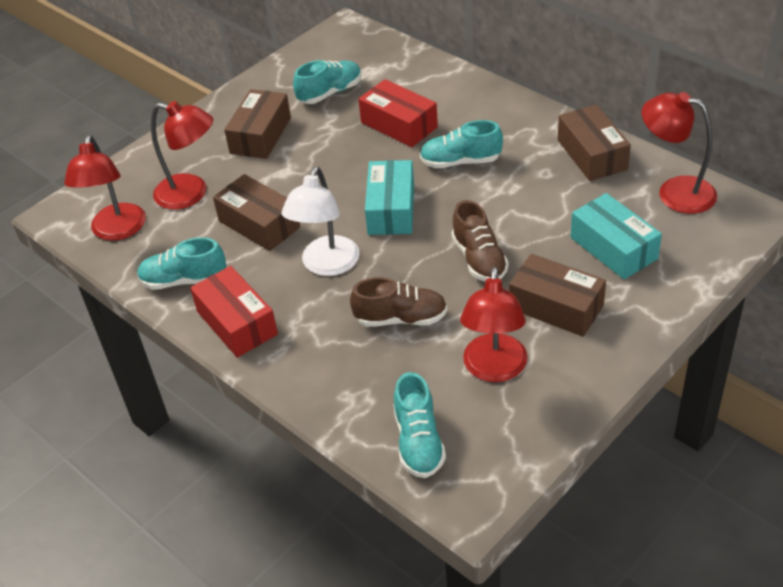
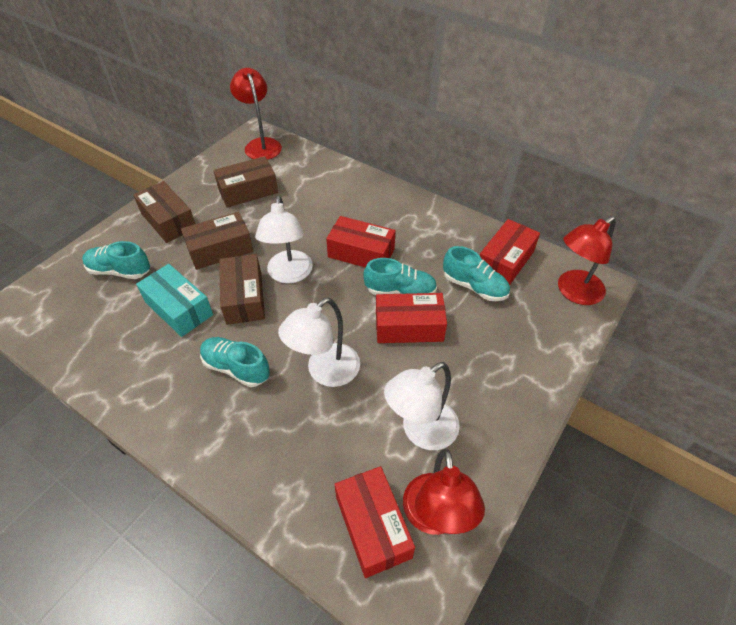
brown shoe: 2 -> 0
red box: 2 -> 4
red lamp: 4 -> 3
turquoise box: 2 -> 1
white lamp: 1 -> 3

